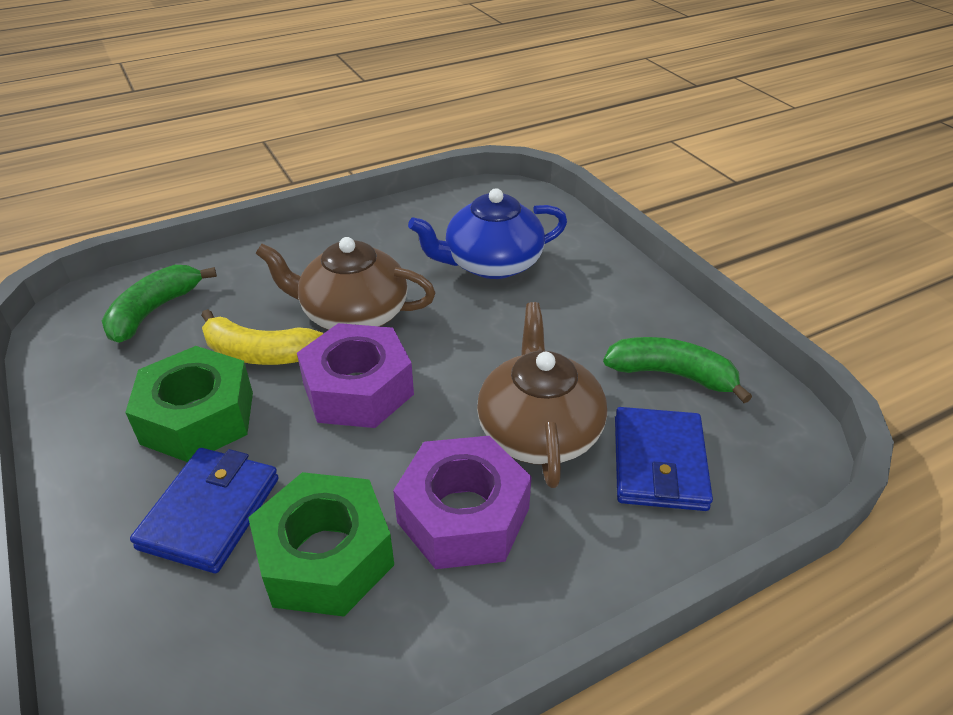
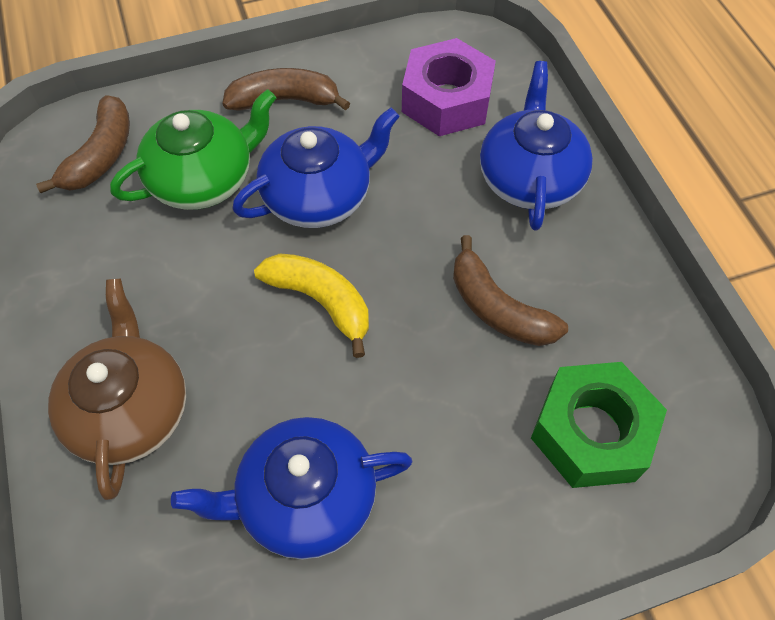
blue teapot: 1 -> 3
blue wallet: 2 -> 0
brown banana: 0 -> 3
brown teapot: 2 -> 1
green banana: 2 -> 0
green nut: 2 -> 1
green teapot: 0 -> 1
purple nut: 2 -> 1

